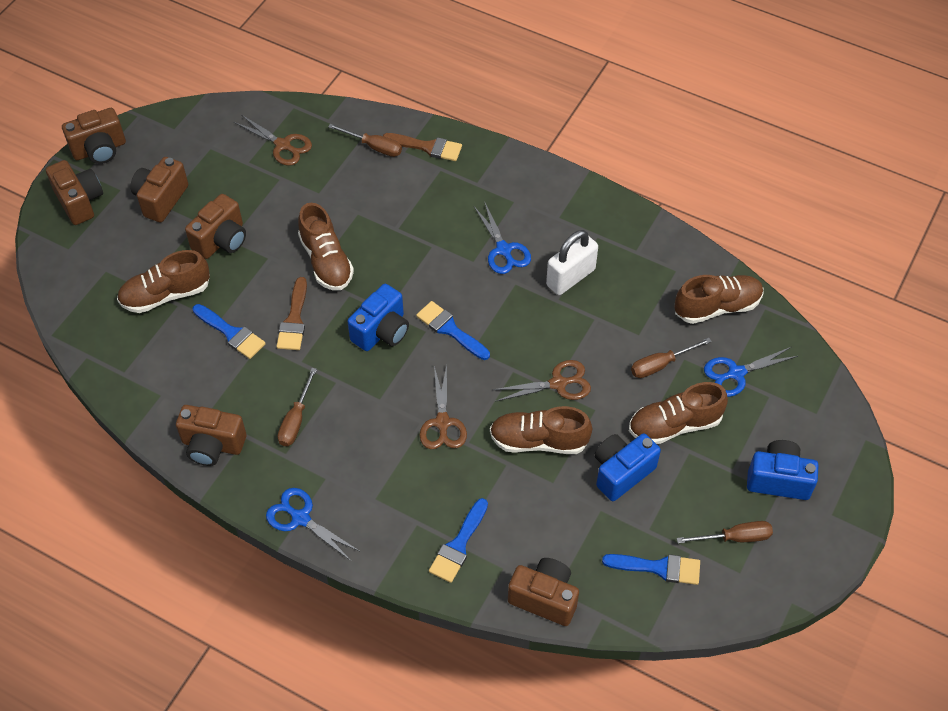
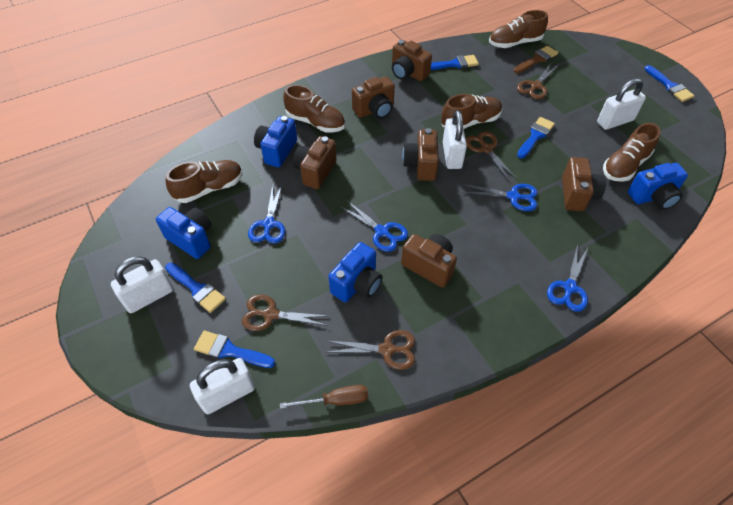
blue brush: 4 -> 5
blue camera: 3 -> 4
blue scissors: 3 -> 4
brown brush: 2 -> 1
brown scissors: 3 -> 4
brown screwdriver: 4 -> 1
white padlock: 1 -> 4

